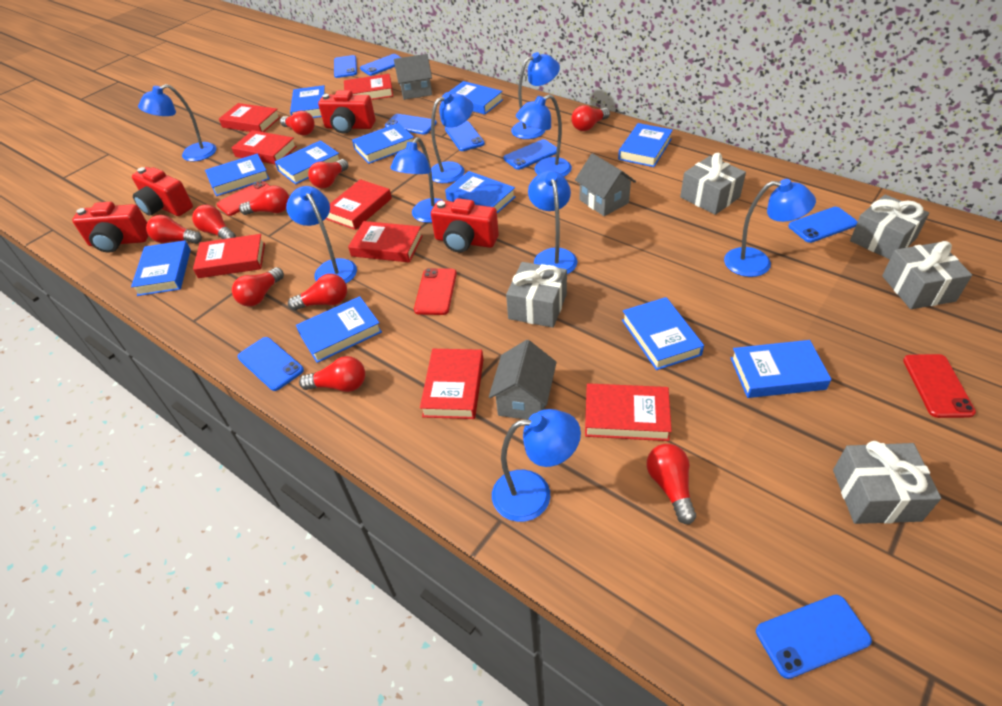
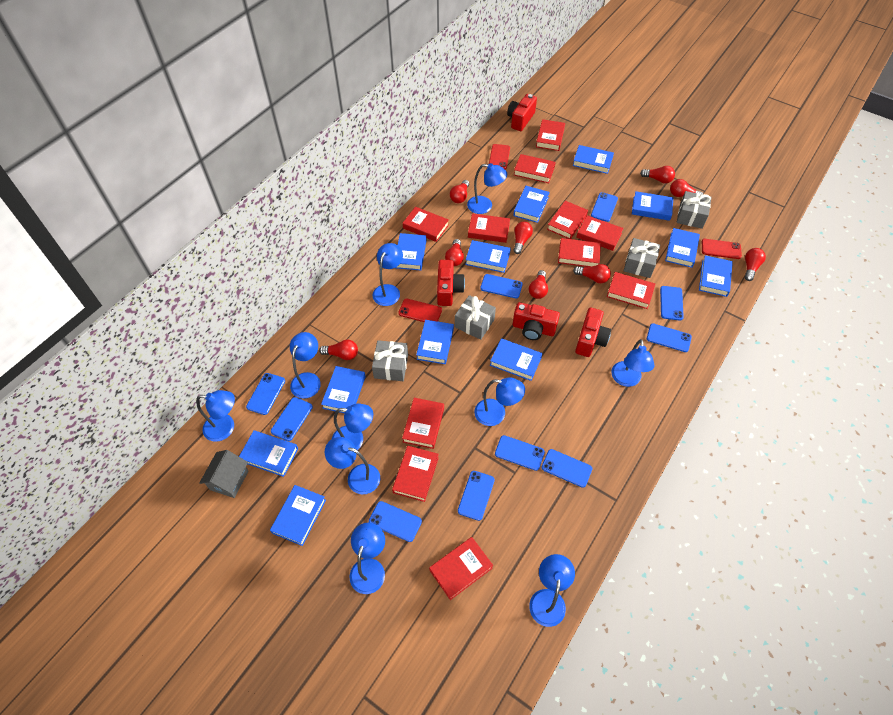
blue book: 11 -> 12
blue lamp: 9 -> 10
blue phone: 8 -> 10
grey gift: 5 -> 4
grey house: 3 -> 1
red book: 8 -> 11
red light bulb: 10 -> 9

